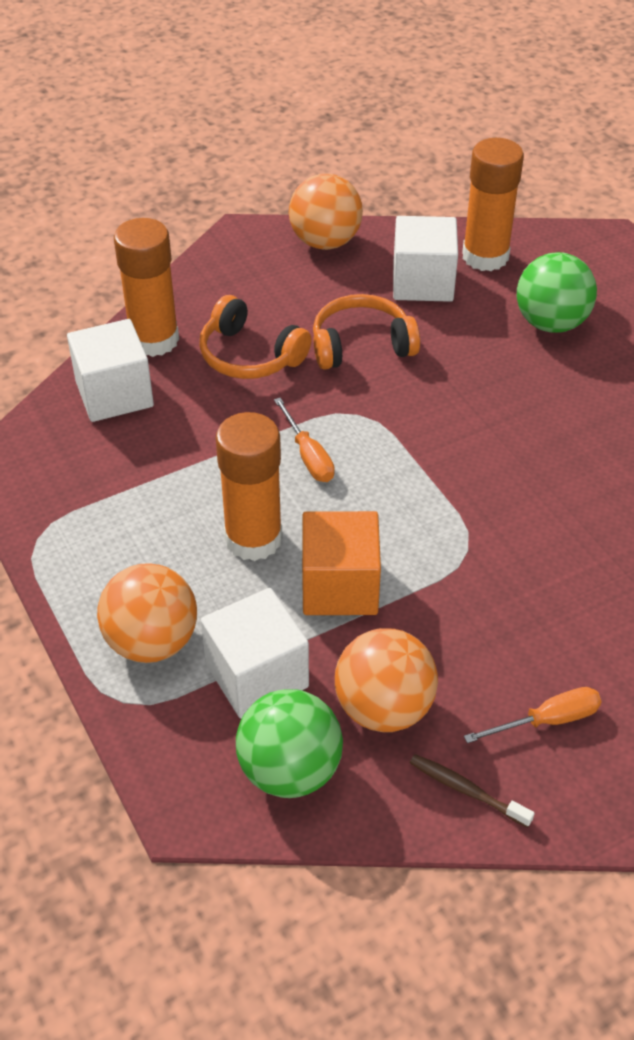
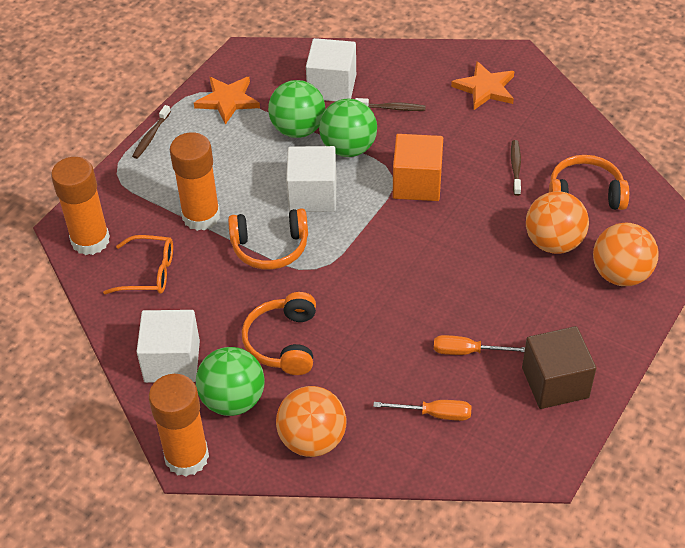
brown cube: 0 -> 1
brown toothbrush: 1 -> 3
green ball: 2 -> 3
orange glasses: 0 -> 1
orange headphones: 2 -> 3
orange star: 0 -> 2

